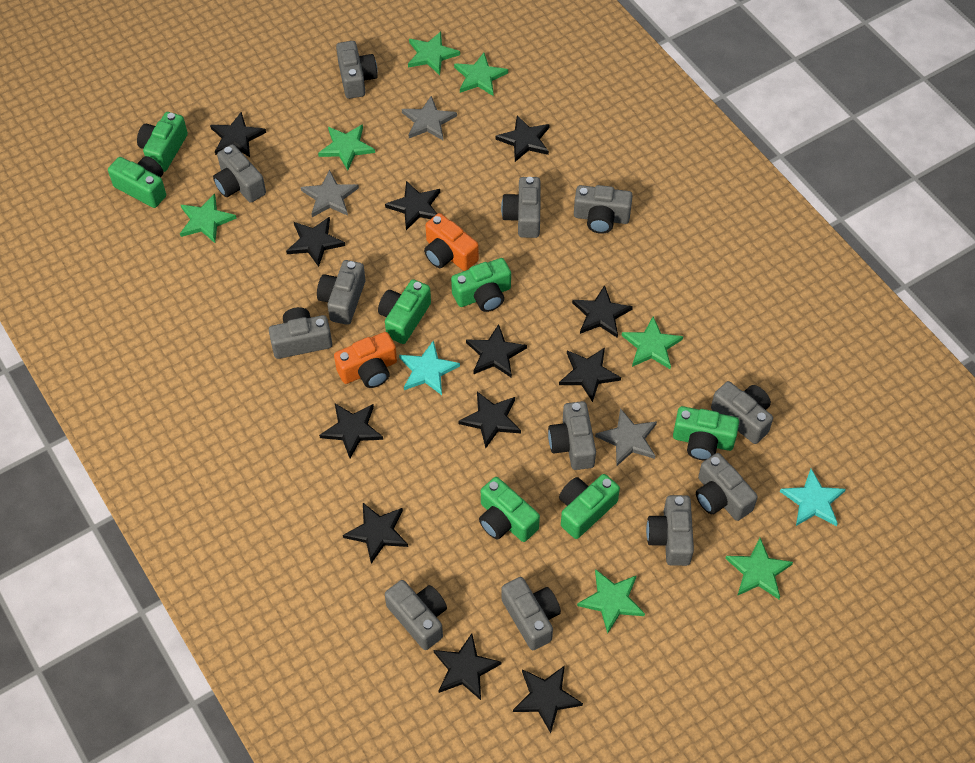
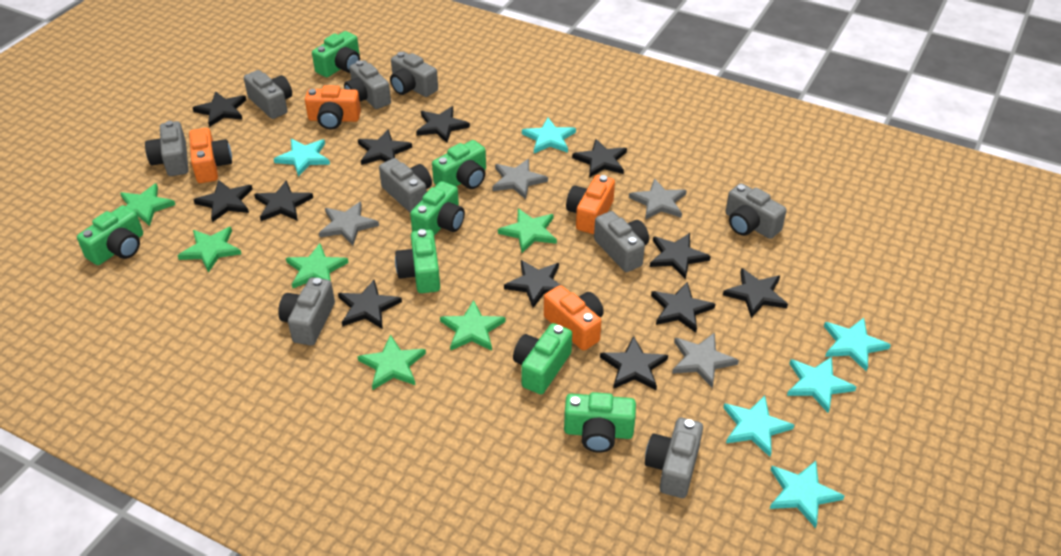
green star: 7 -> 6
grey camera: 12 -> 9
grey star: 3 -> 4
orange camera: 2 -> 4
turquoise star: 2 -> 6

